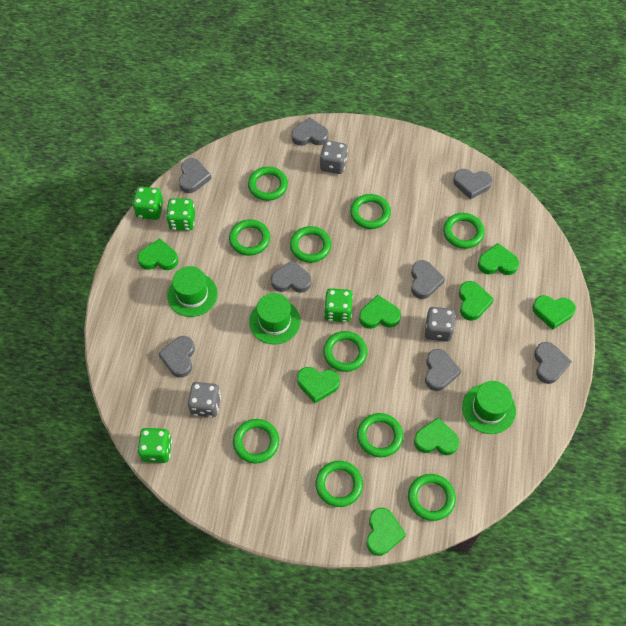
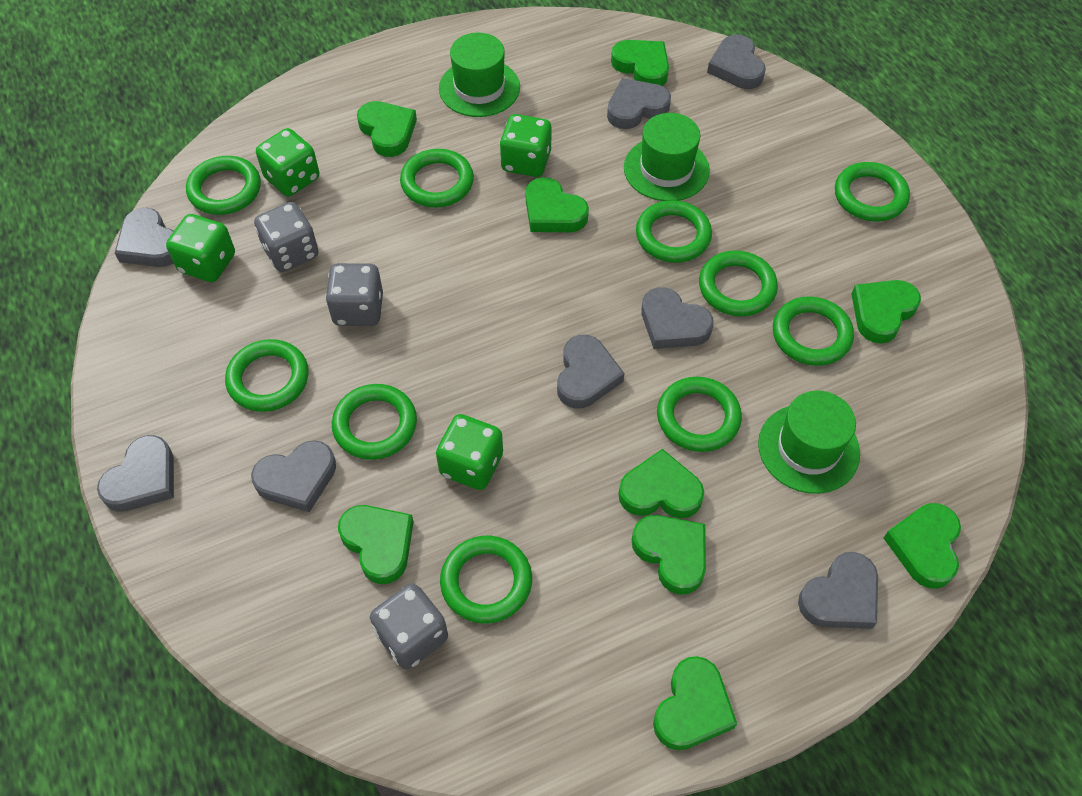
green heart: 8 -> 9

